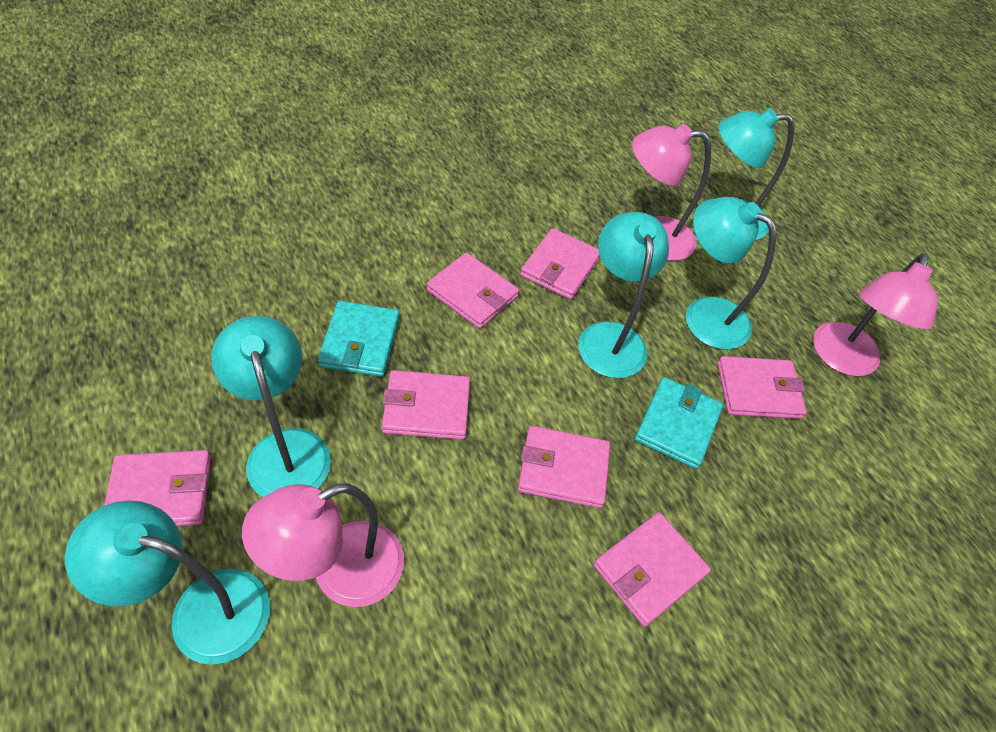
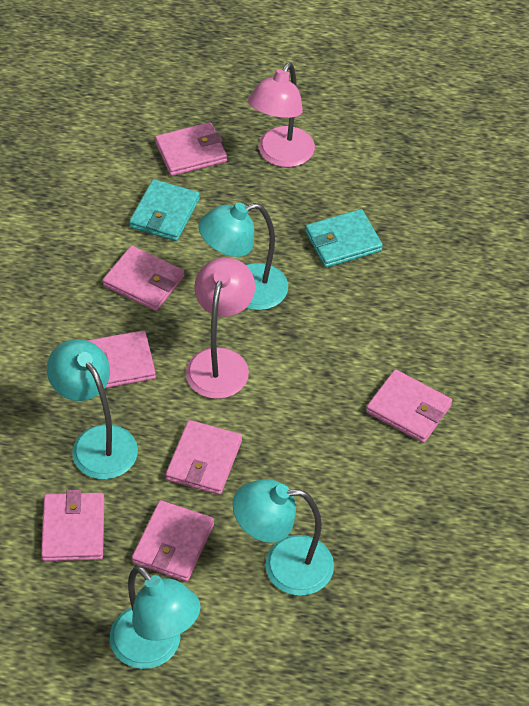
pink lamp: 3 -> 2
turquoise lamp: 5 -> 4

